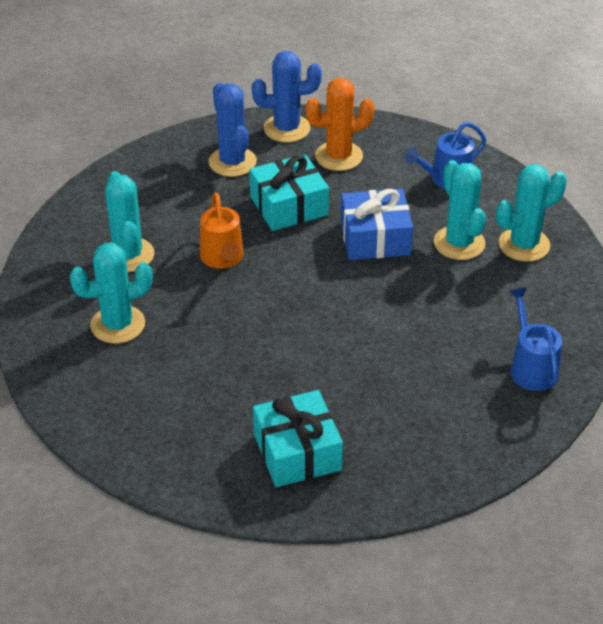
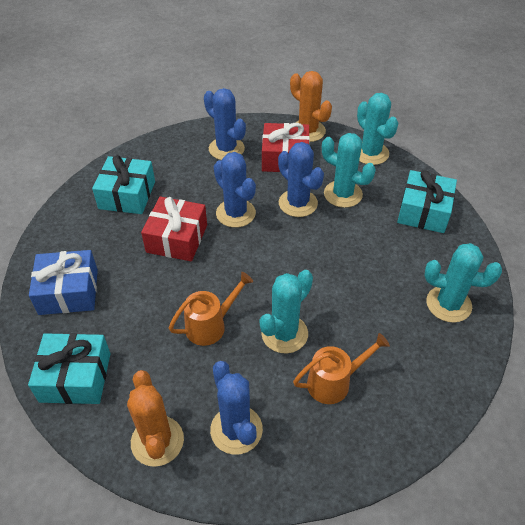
blue cactus: 2 -> 4
blue watering can: 2 -> 0
orange cactus: 1 -> 2
orange watering can: 1 -> 2
red gift: 0 -> 2
turquoise gift: 2 -> 3

